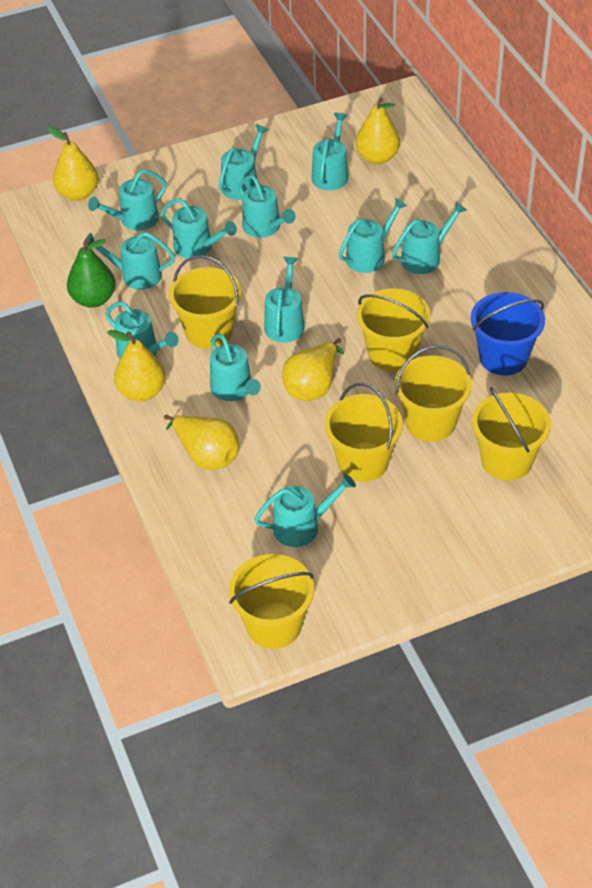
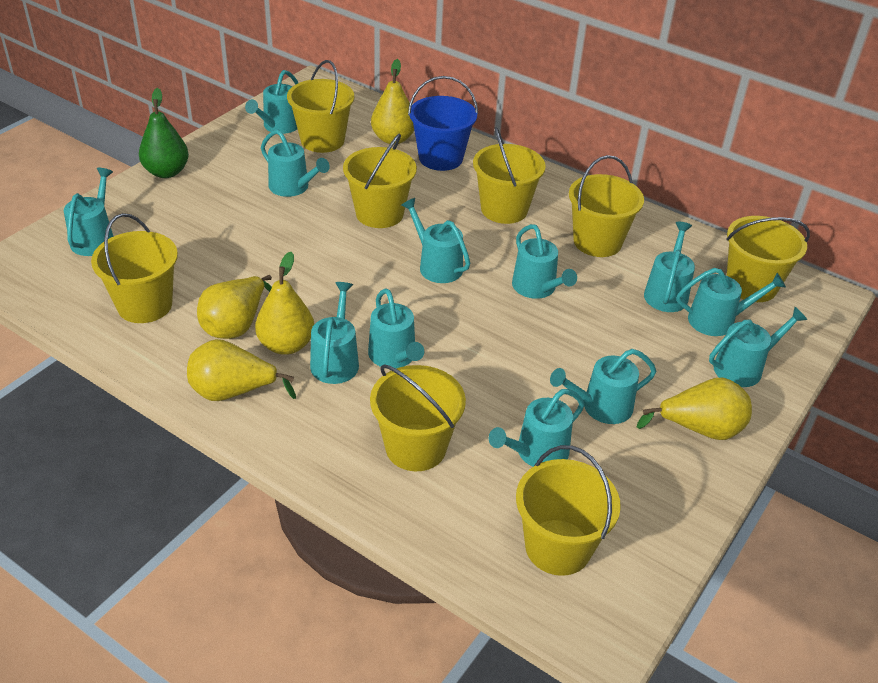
yellow bucket: 6 -> 8

